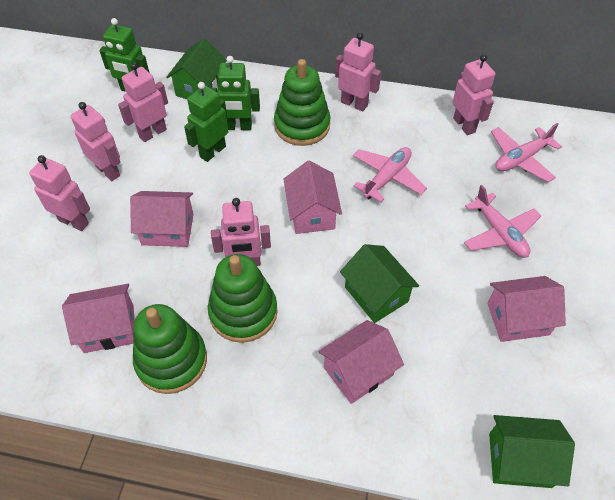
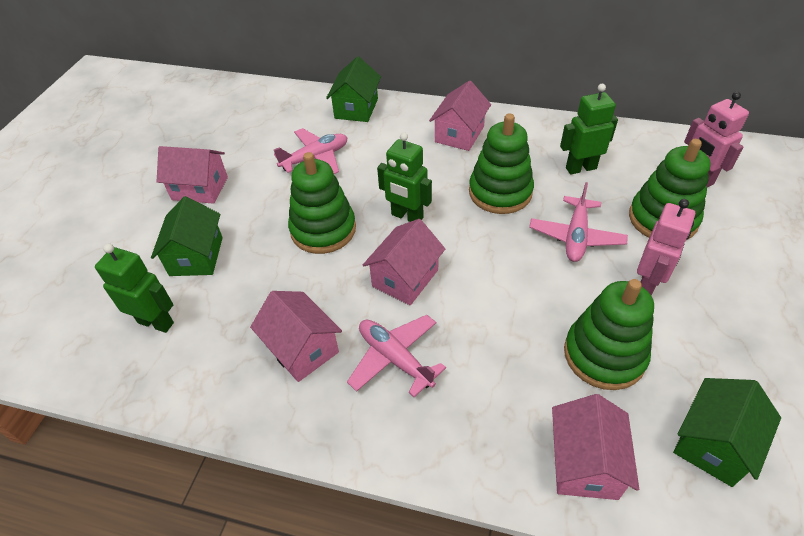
green stacking toy: 3 -> 4
pink robot: 6 -> 2

